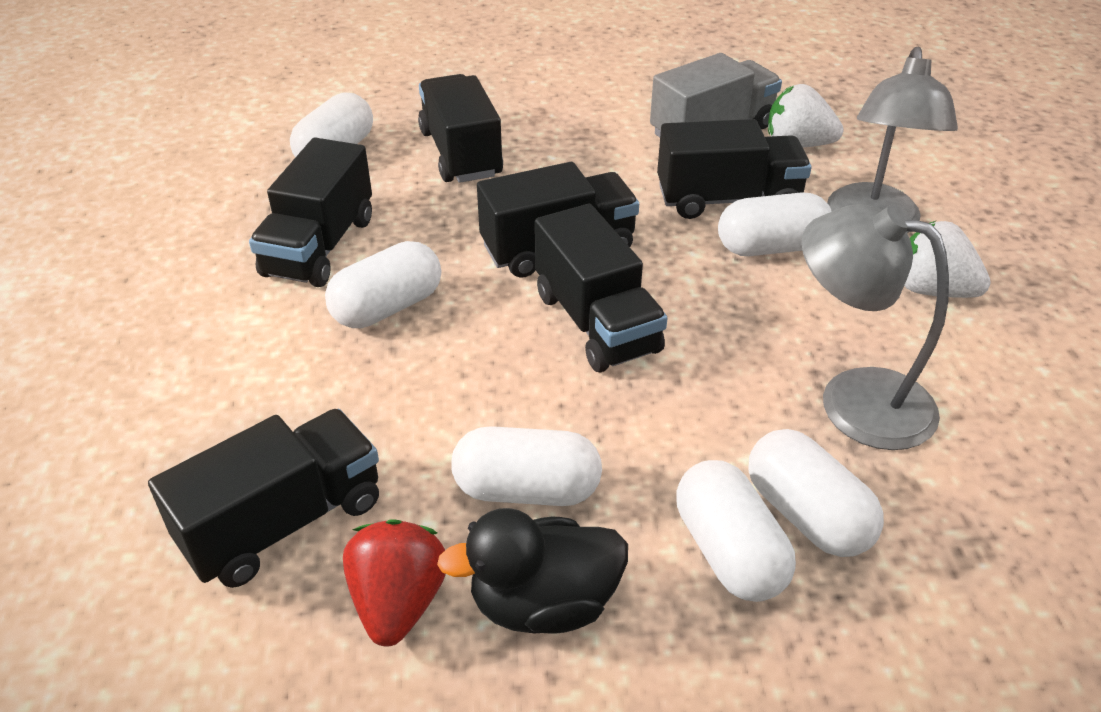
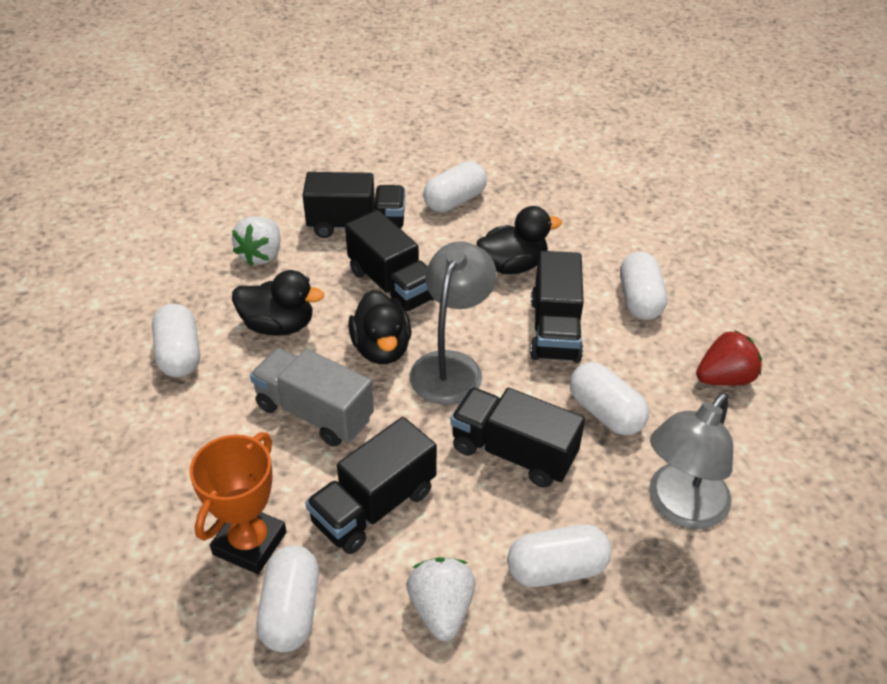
black duck: 1 -> 3
black truck: 6 -> 5
orange trophy: 0 -> 1

